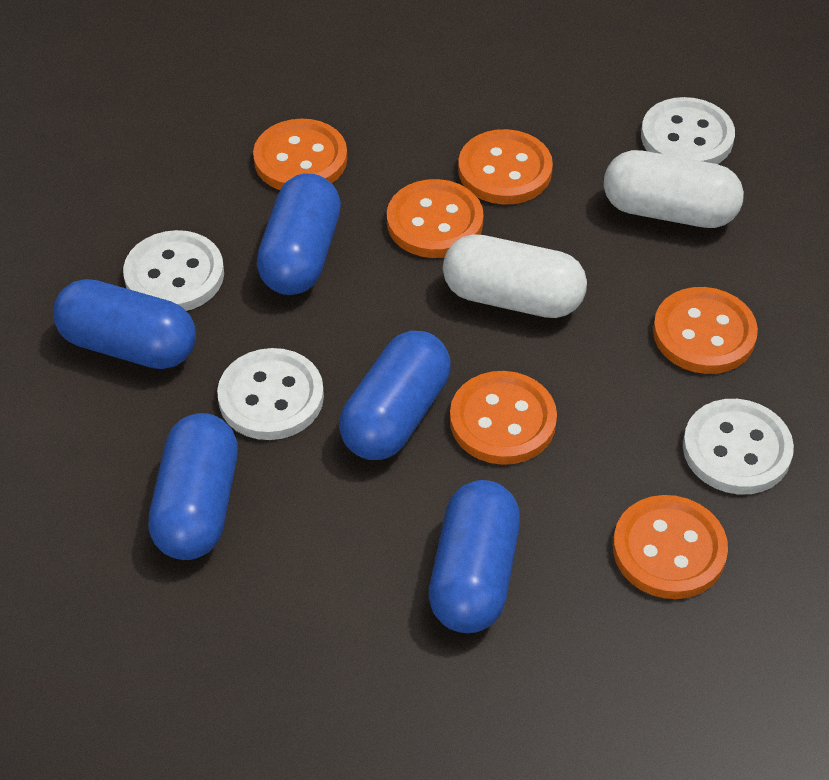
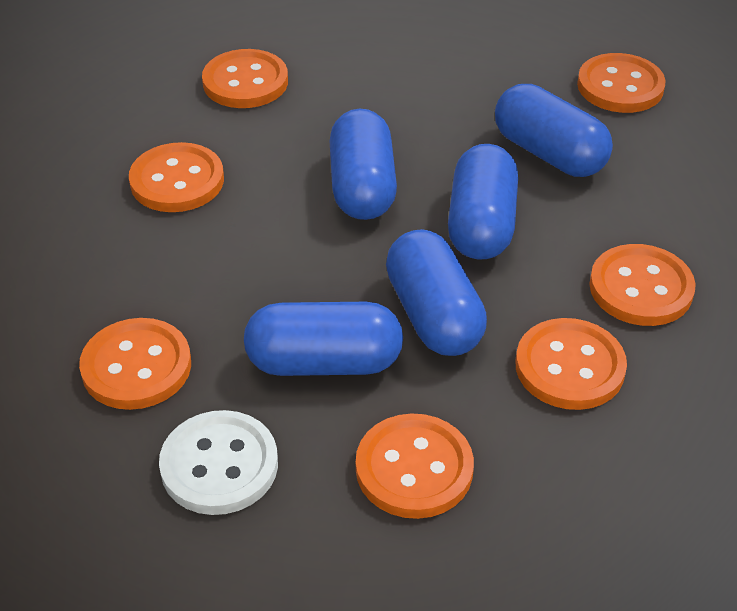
orange button: 6 -> 7
white button: 4 -> 1
white capsule: 2 -> 0

